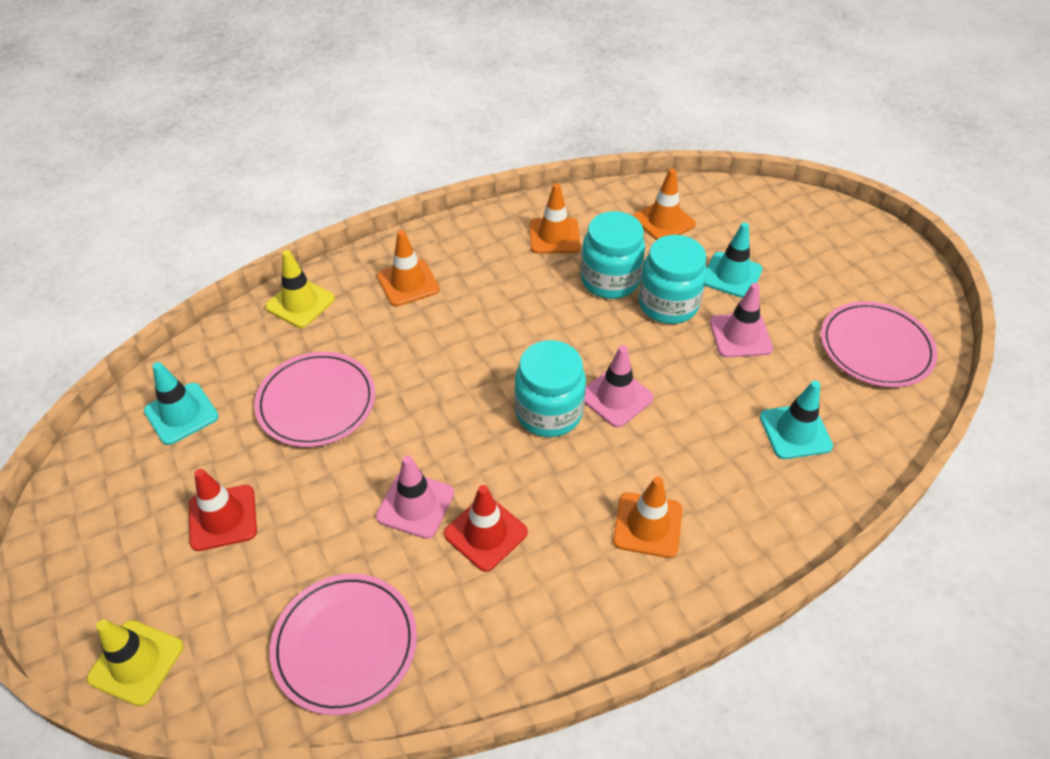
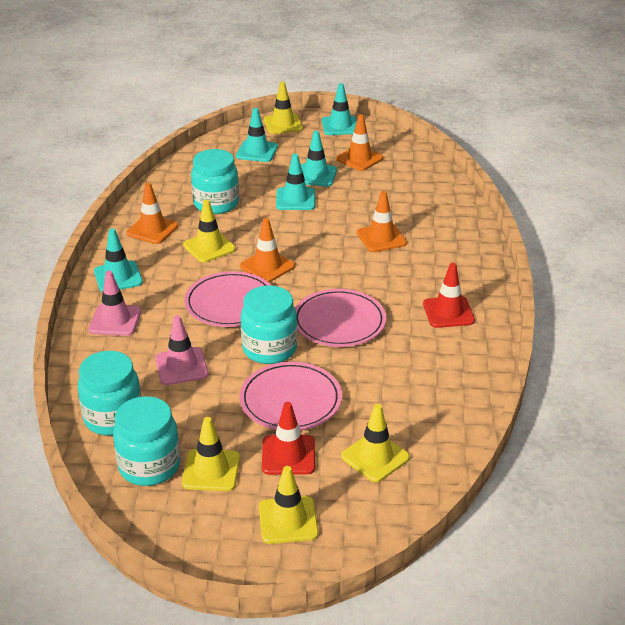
pink traffic cone: 3 -> 2
turquoise jar: 3 -> 4
turquoise traffic cone: 3 -> 5
yellow traffic cone: 2 -> 5

